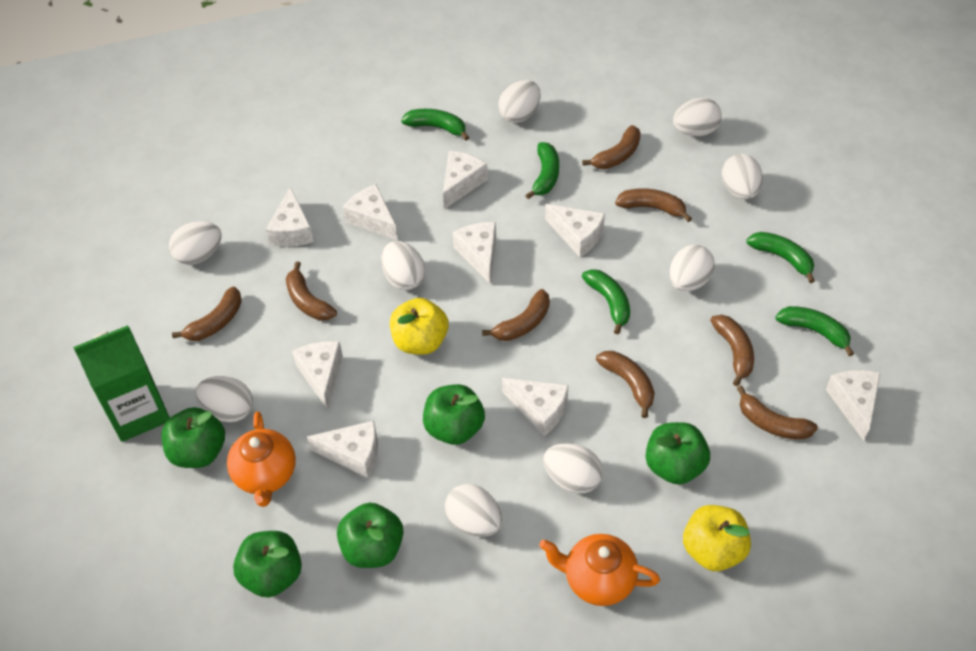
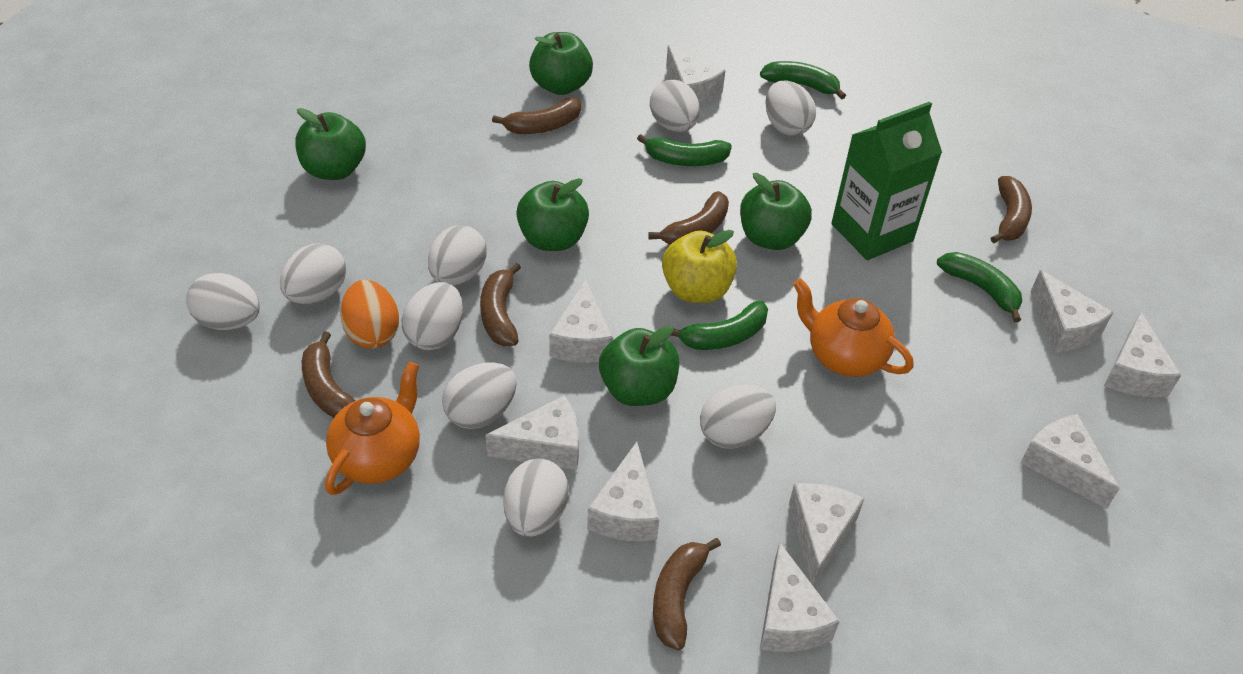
brown banana: 8 -> 6
green banana: 5 -> 4
orange egg: 0 -> 1
yellow apple: 2 -> 1

